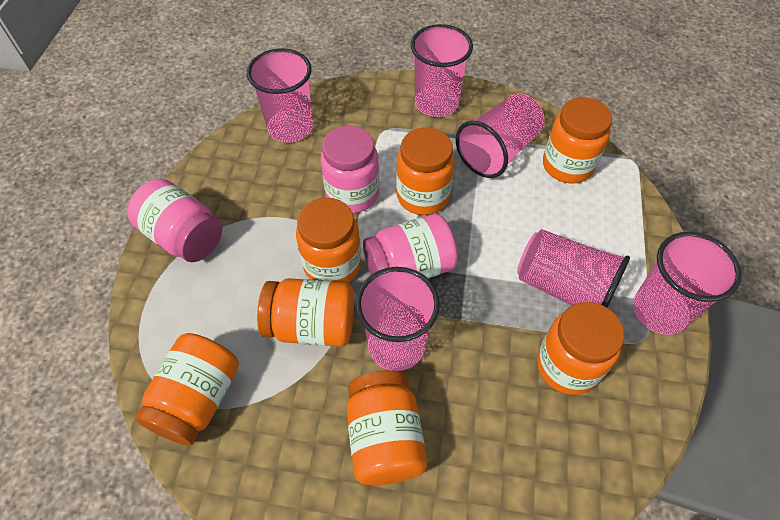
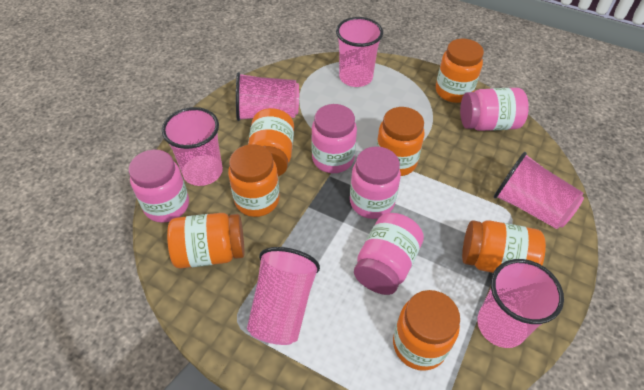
pink jar: 3 -> 5

